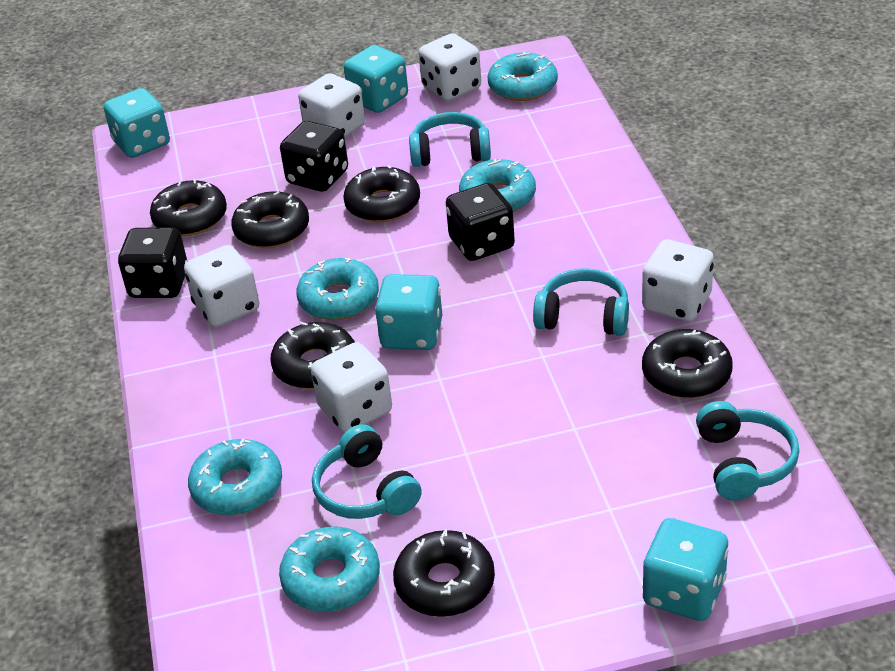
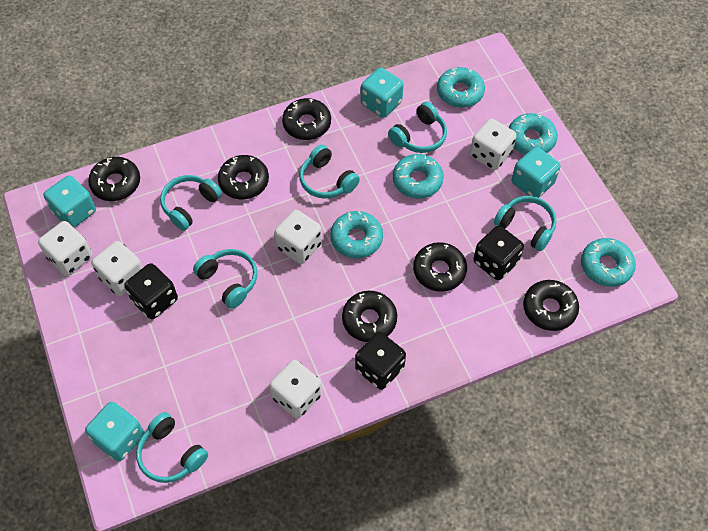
turquoise headphones: 4 -> 6

